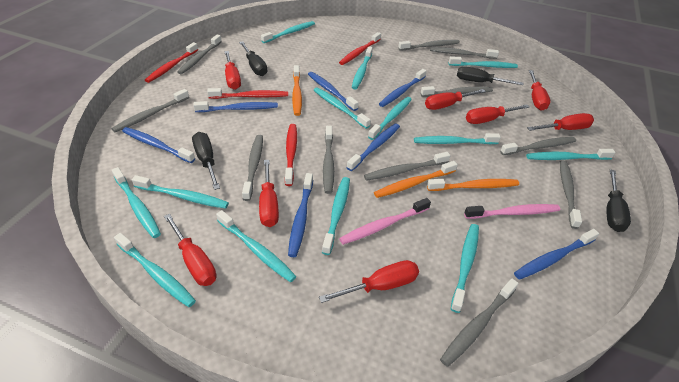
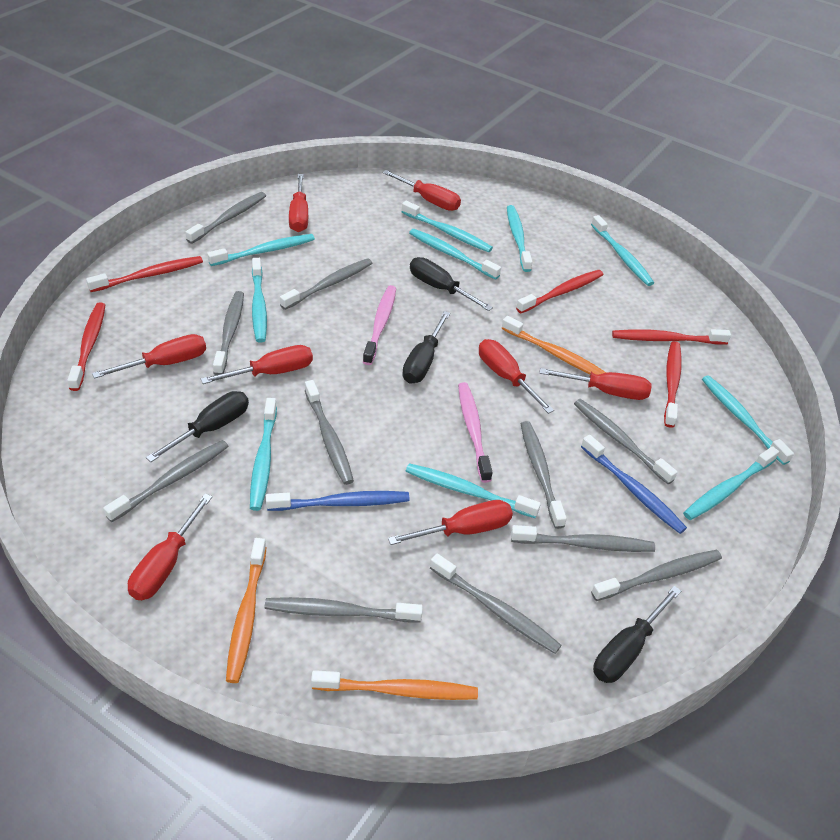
blue toothbrush: 7 -> 2
red toothbrush: 4 -> 5
turquoise toothbrush: 13 -> 10

